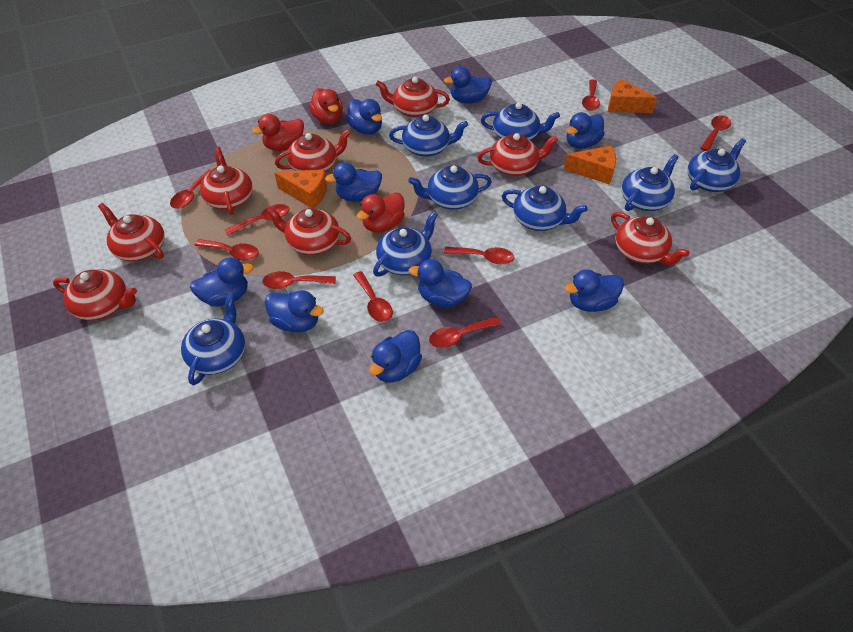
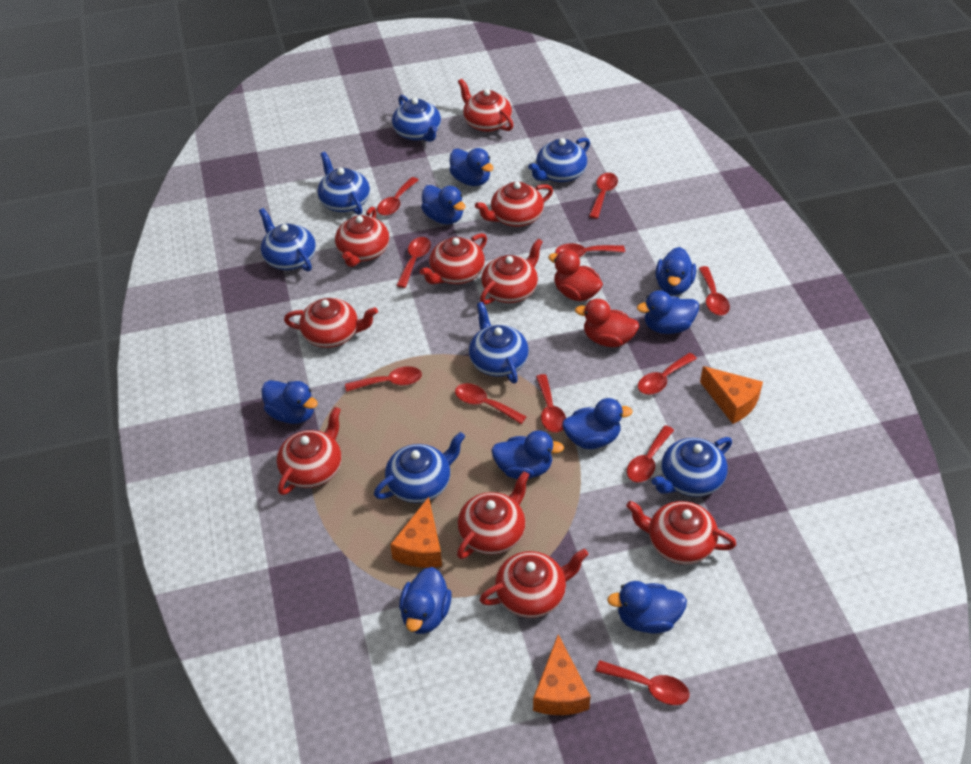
blue teapot: 8 -> 7
red duck: 3 -> 2
red spoon: 9 -> 11
red teapot: 8 -> 10

